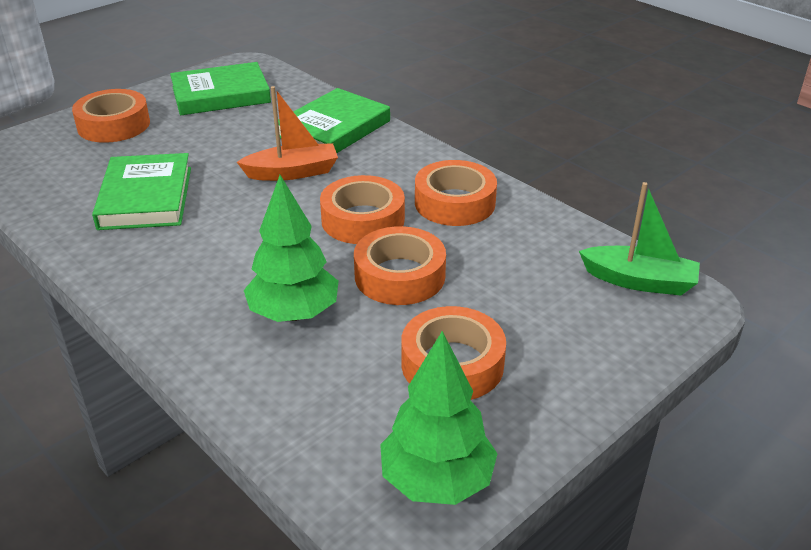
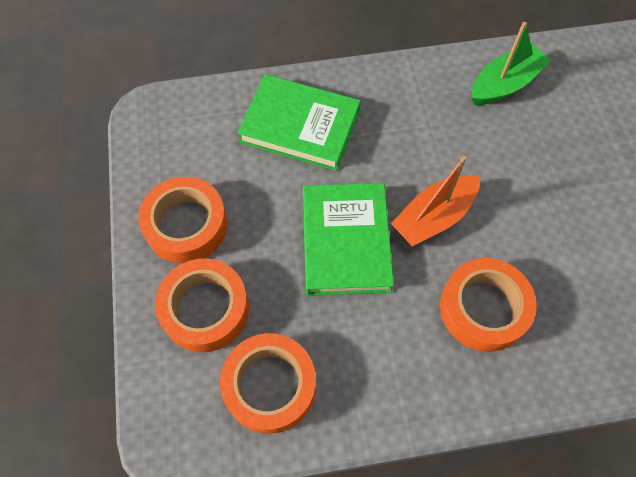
green book: 3 -> 2
green tree: 2 -> 0
orange tape: 5 -> 4

